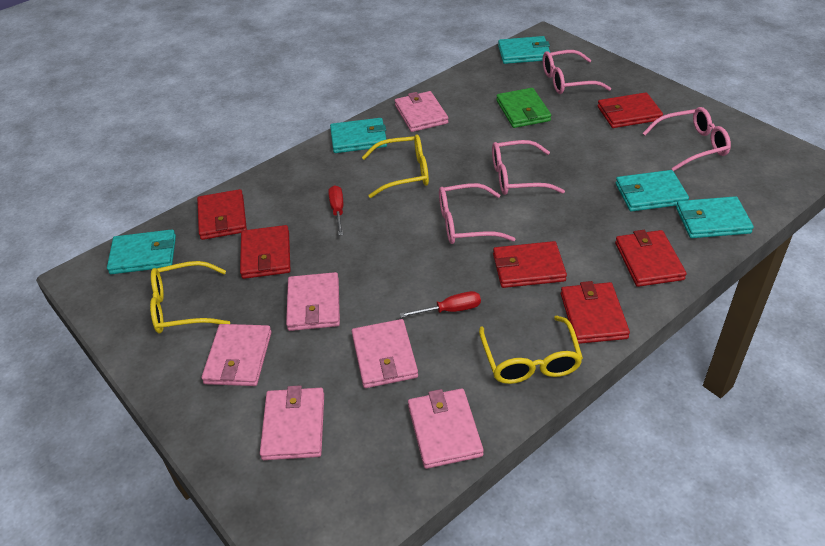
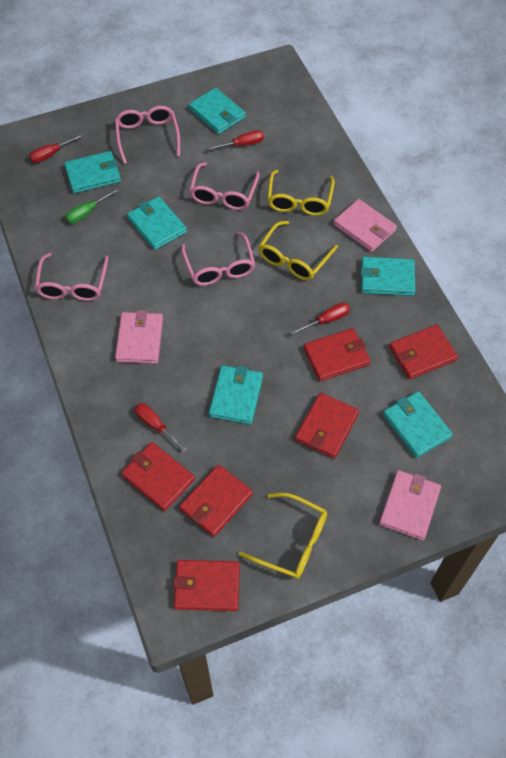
green screwdriver: 0 -> 1
green wallet: 1 -> 0
pink wallet: 6 -> 3
red screwdriver: 2 -> 4
turquoise wallet: 5 -> 6

